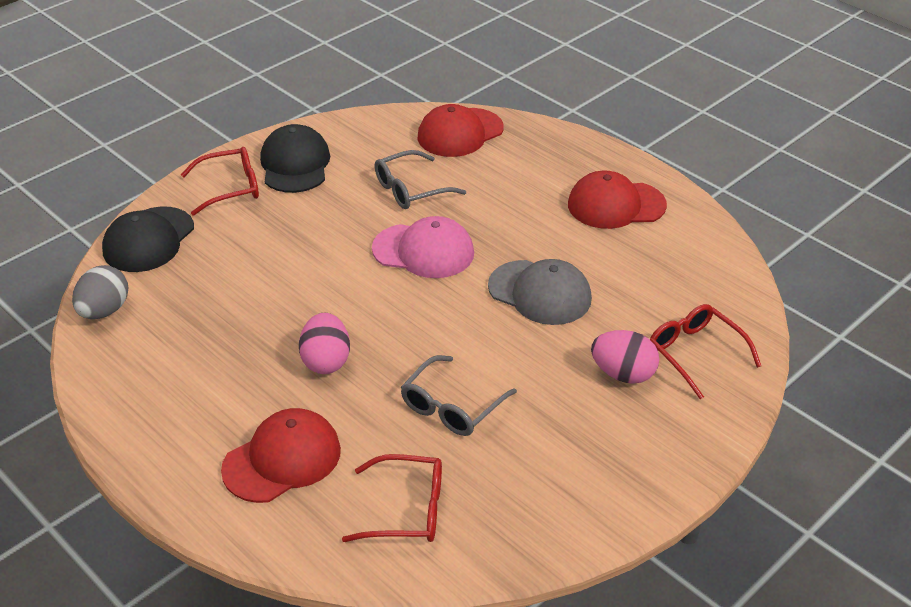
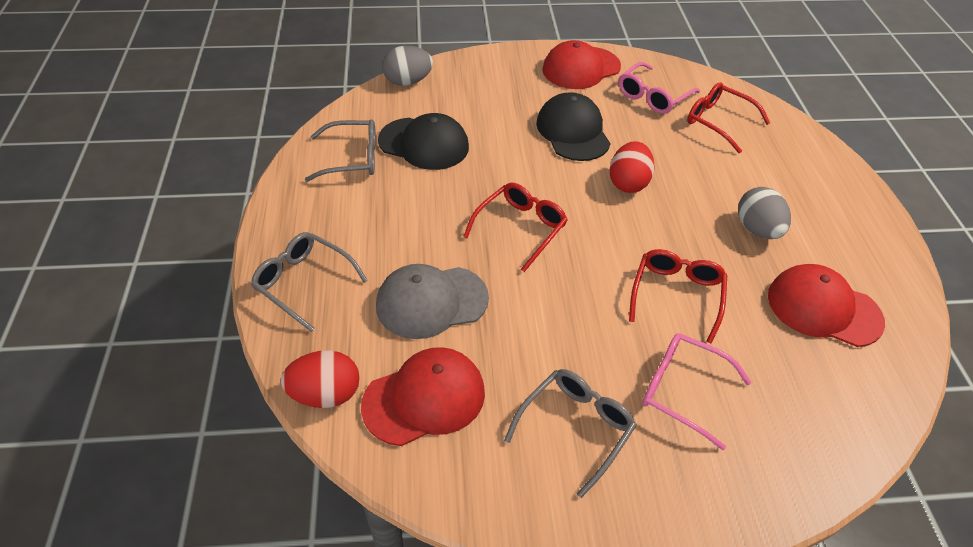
grey egg: 1 -> 2
grey glasses: 2 -> 3
pink cap: 1 -> 0
pink egg: 2 -> 0
pink glasses: 0 -> 2
red egg: 0 -> 2

